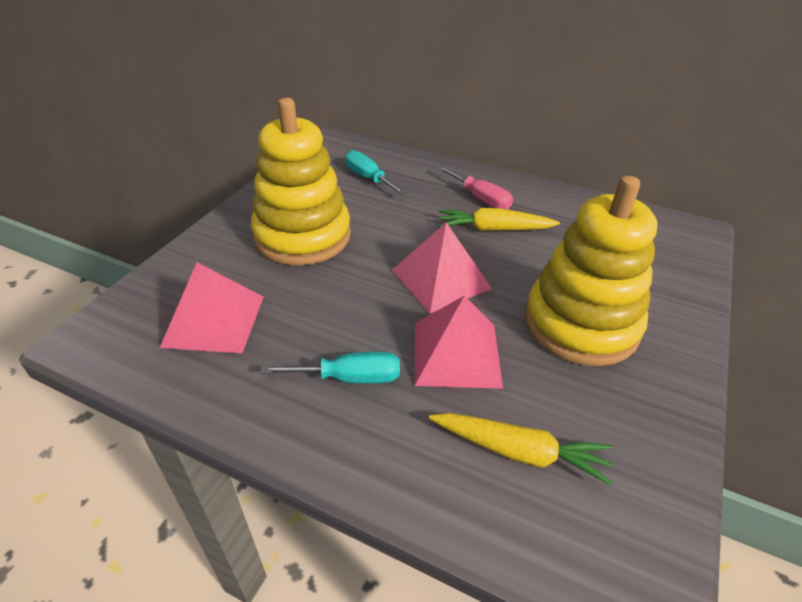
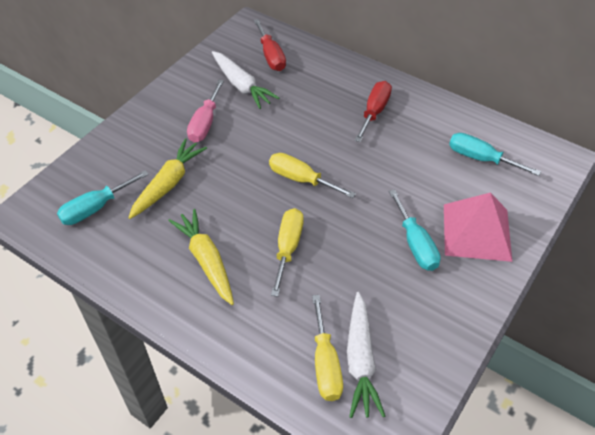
pink pyramid: 3 -> 1
red screwdriver: 0 -> 2
turquoise screwdriver: 2 -> 3
white carrot: 0 -> 2
yellow screwdriver: 0 -> 3
yellow stacking toy: 2 -> 0

